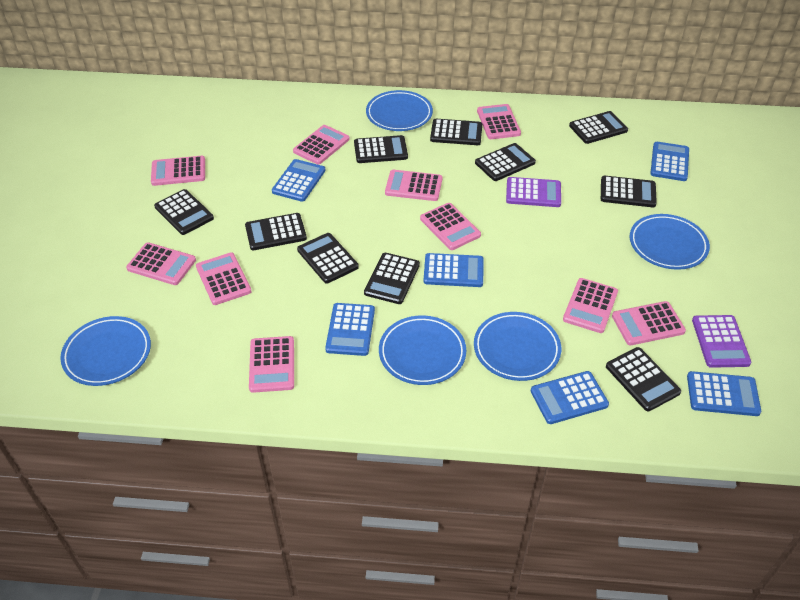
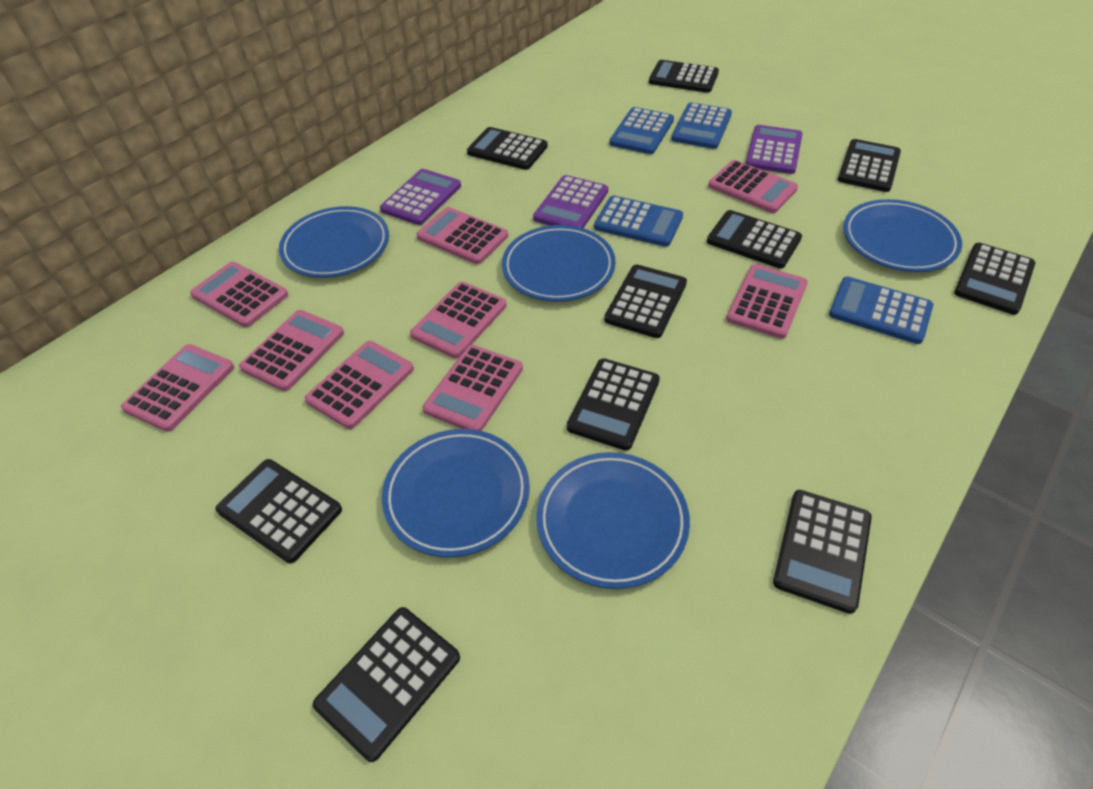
blue calculator: 6 -> 4
pink calculator: 10 -> 9
purple calculator: 2 -> 3

